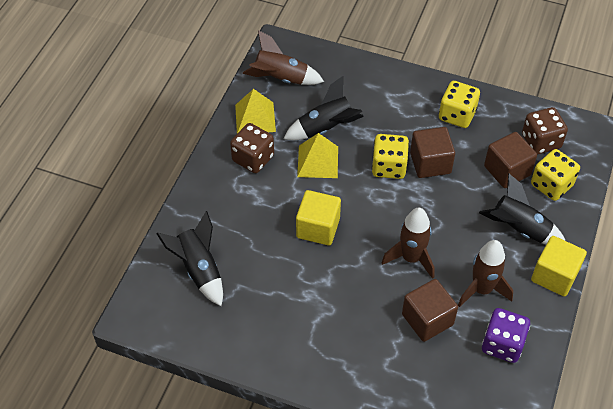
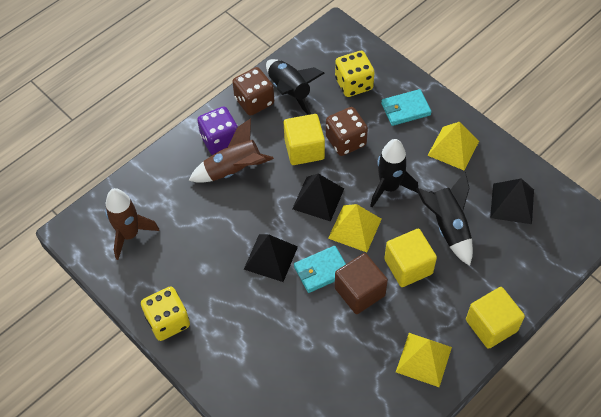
black pyramid: 0 -> 3
brown cube: 3 -> 1
brown rocket: 3 -> 2
turquoise wallet: 0 -> 2
yellow cube: 2 -> 3
yellow dice: 3 -> 2
yellow pyramid: 2 -> 3

